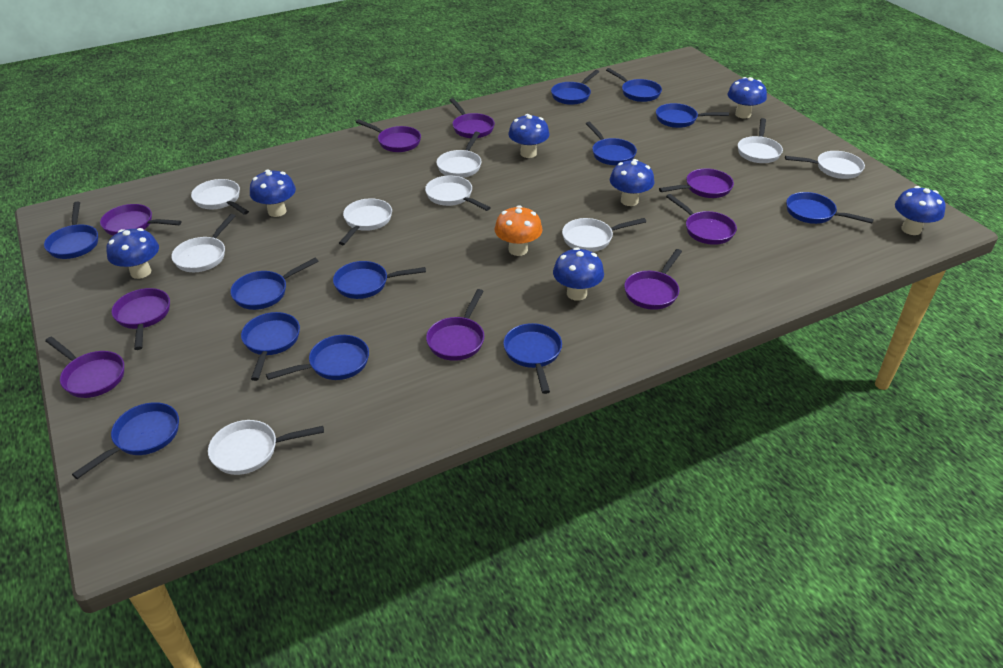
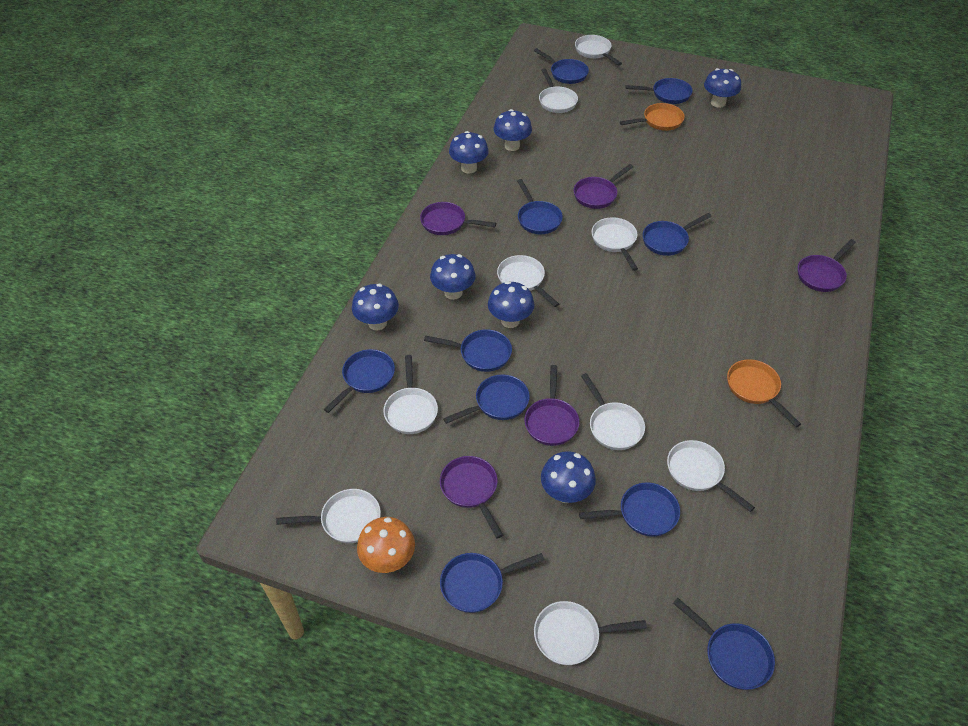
blue pan: 12 -> 10
orange pan: 0 -> 2
purple pan: 9 -> 5

